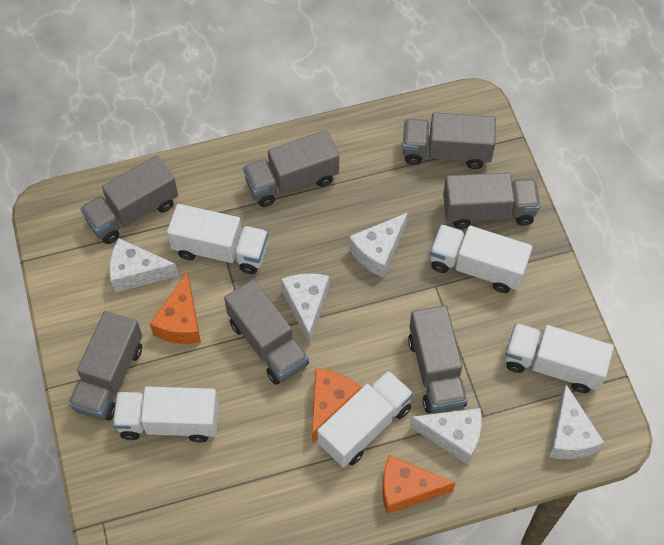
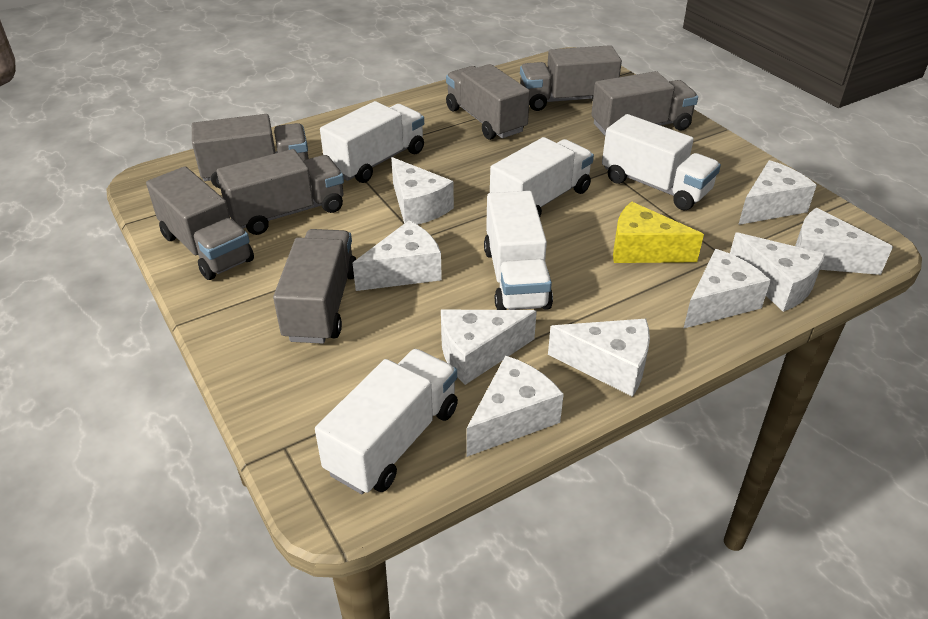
orange cheese: 3 -> 0
white cheese: 5 -> 9
yellow cheese: 0 -> 1

